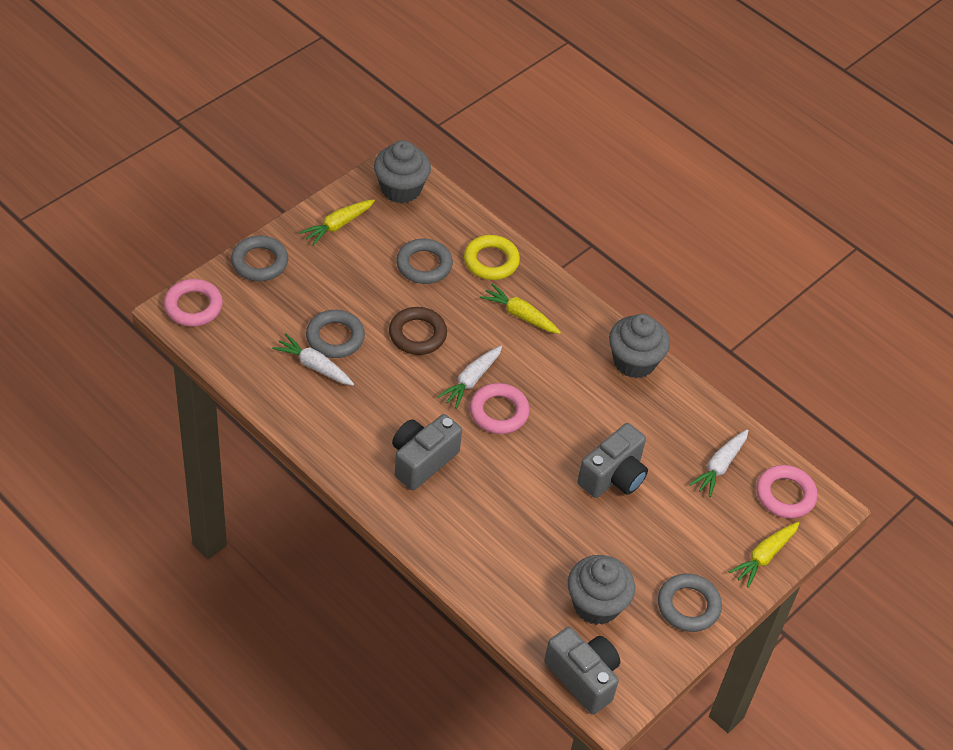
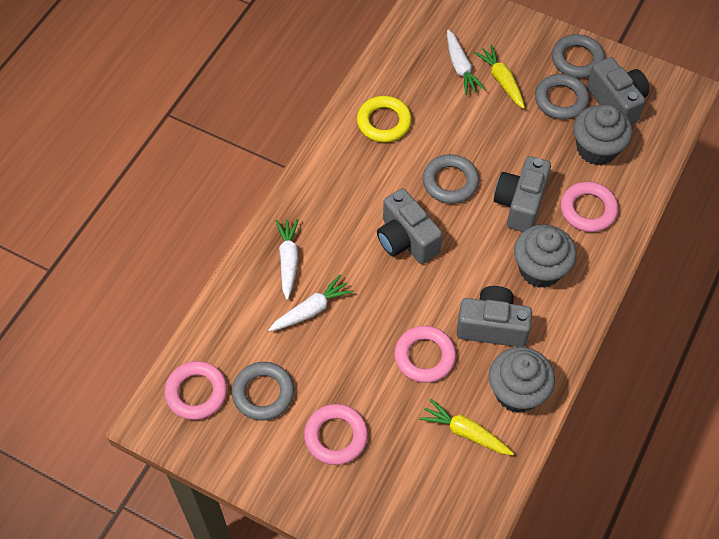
brown ring: 1 -> 0
grey camera: 3 -> 4
pink ring: 3 -> 4
yellow carrot: 3 -> 2

